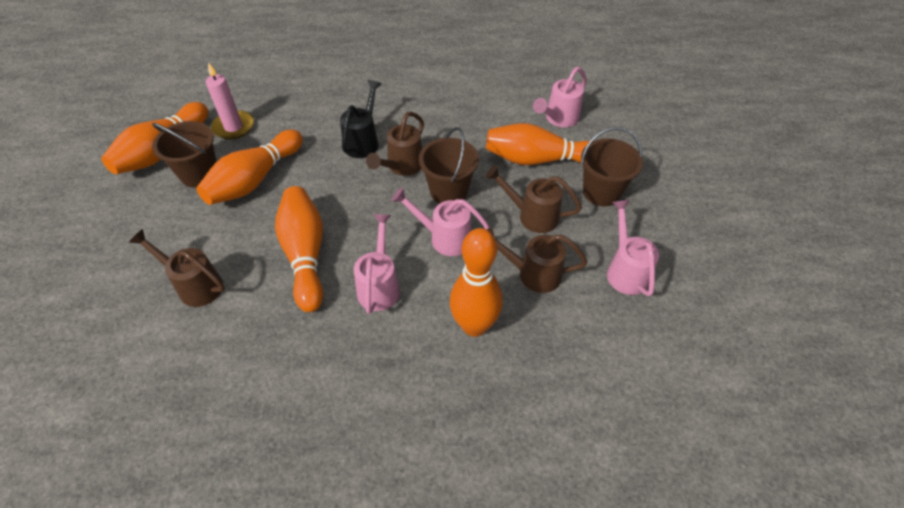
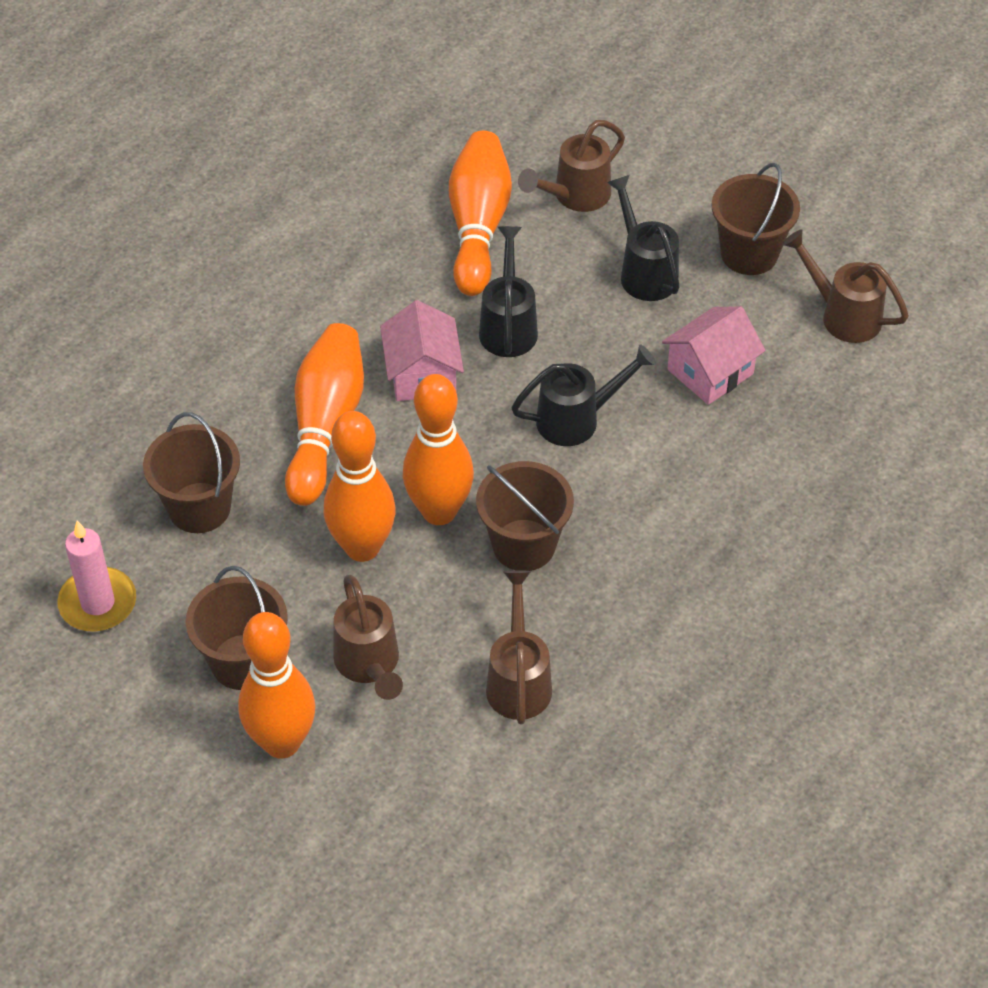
black watering can: 1 -> 3
brown bucket: 3 -> 4
pink house: 0 -> 2
pink watering can: 4 -> 0

